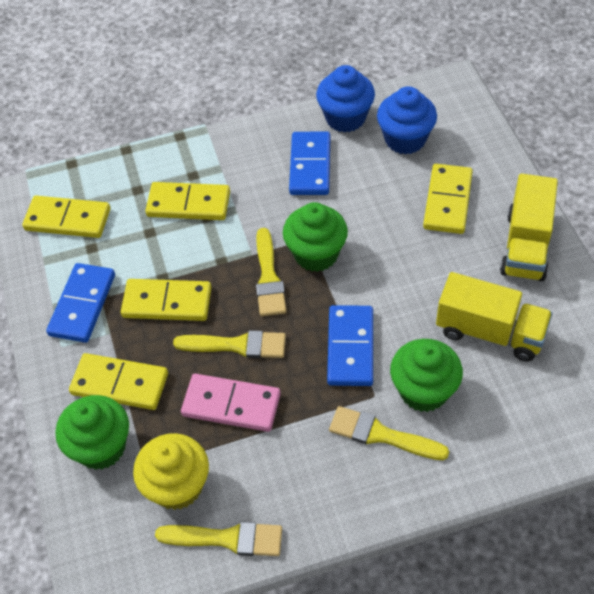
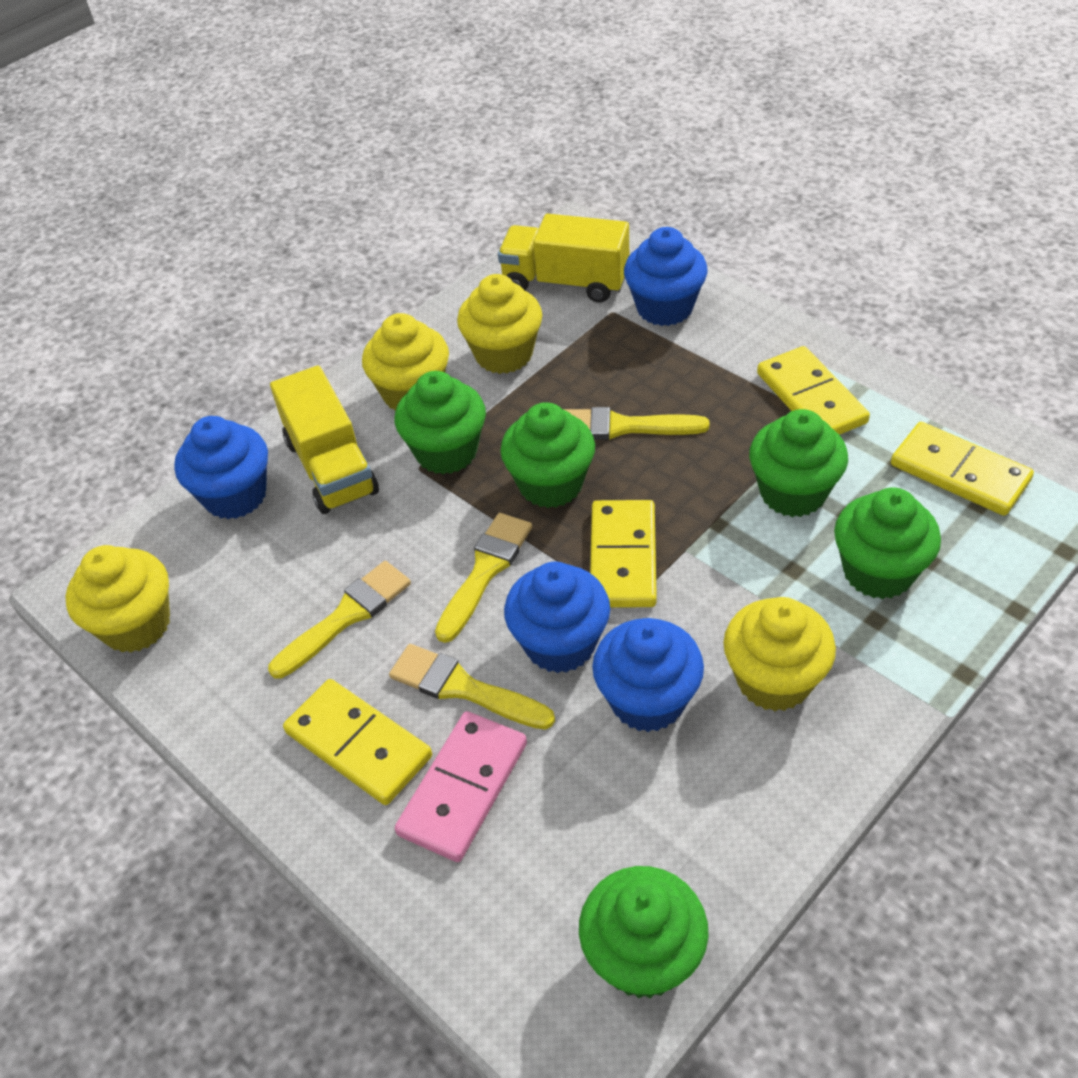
blue cupcake: 2 -> 4
blue domino: 3 -> 0
green cupcake: 3 -> 5
yellow cupcake: 1 -> 4
yellow domino: 5 -> 4

